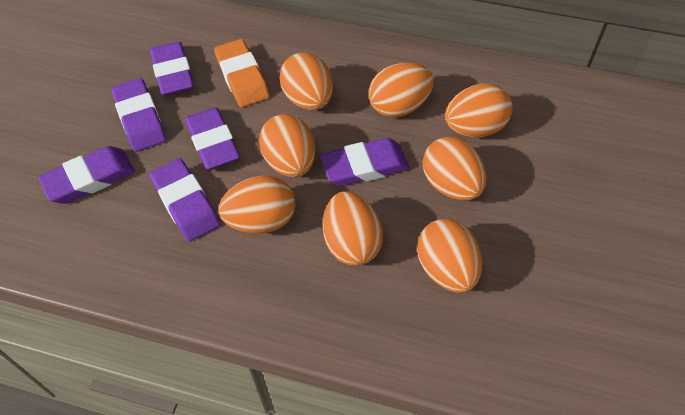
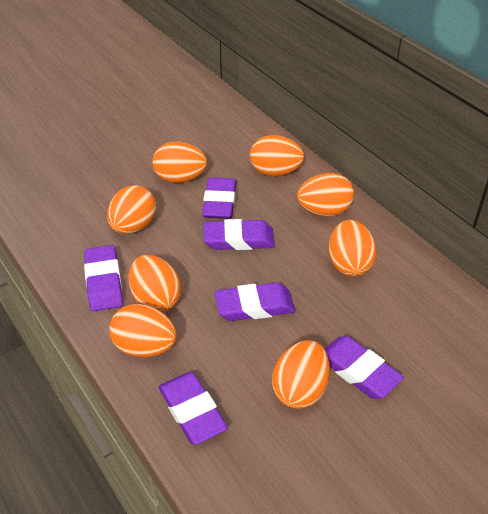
orange eraser: 1 -> 0

